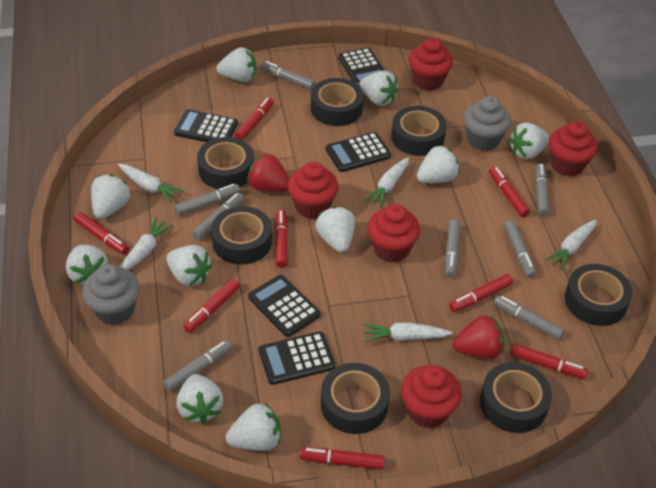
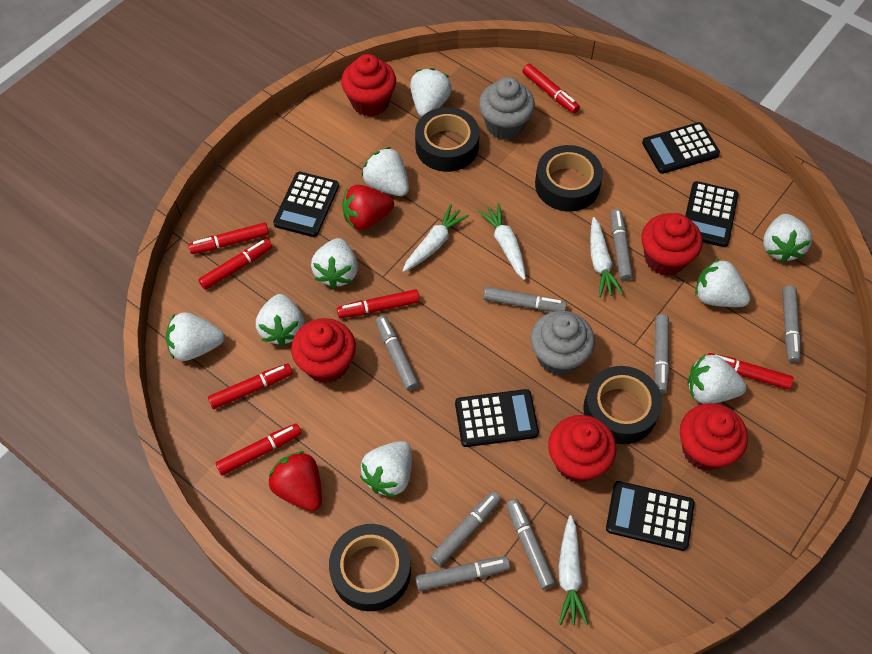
black tape: 7 -> 4
red marker: 8 -> 7
white carrot: 5 -> 4
white strawberry: 10 -> 9

